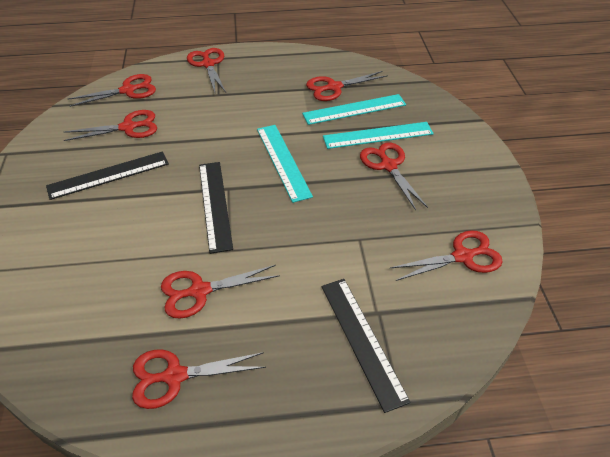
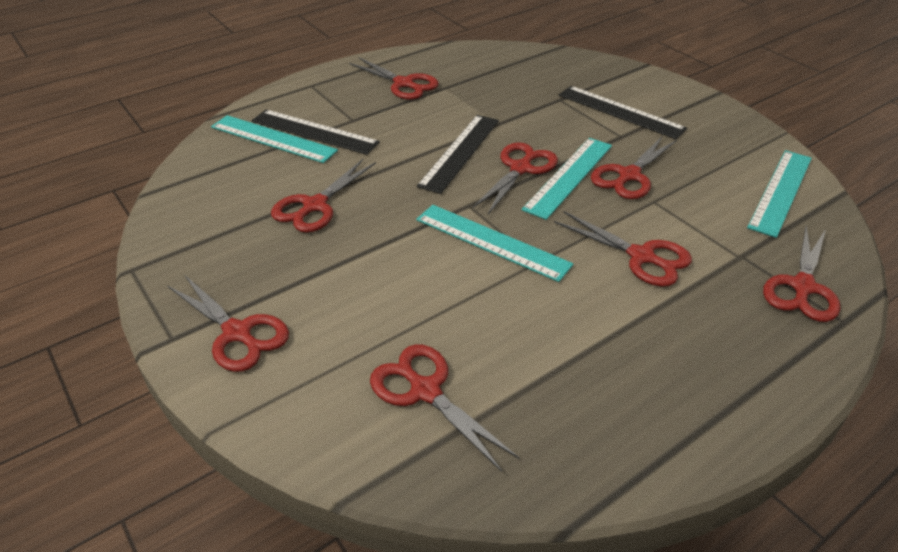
turquoise ruler: 3 -> 4

